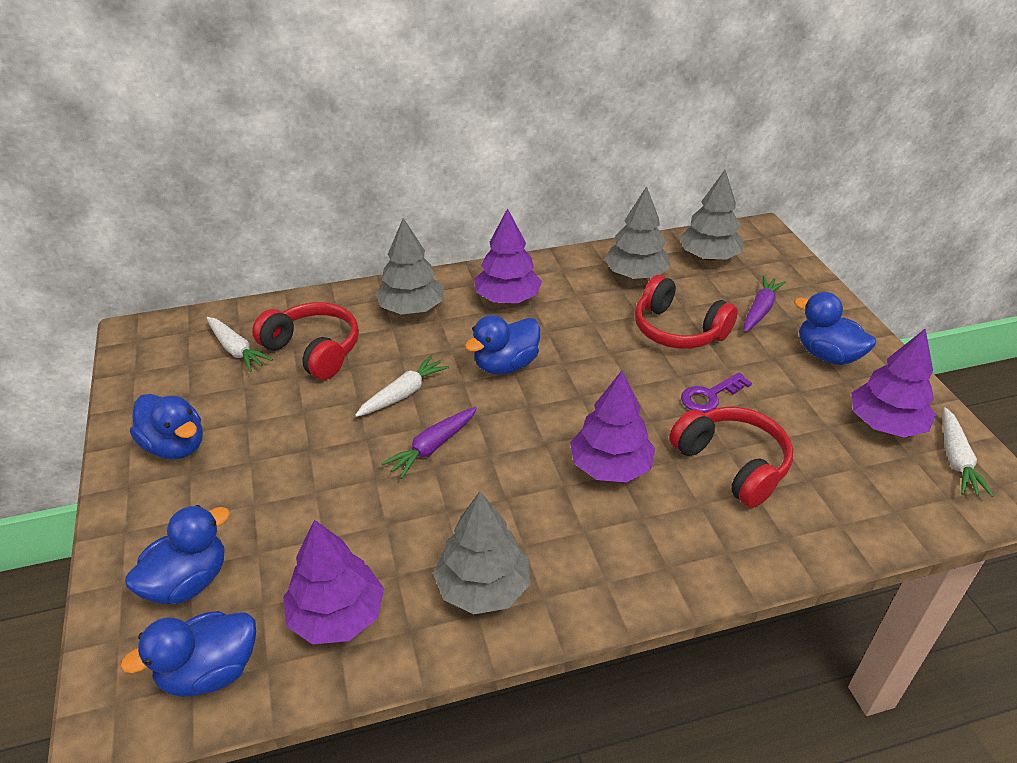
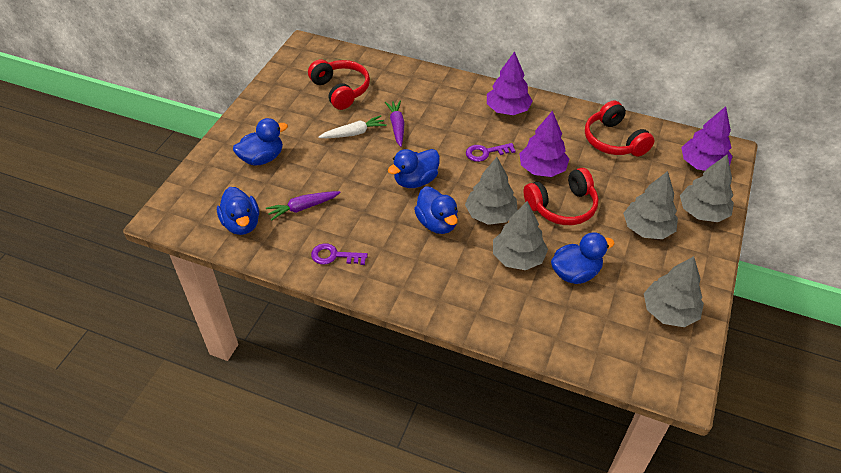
grey tree: 4 -> 5
purple key: 1 -> 2
purple tree: 4 -> 3
white carrot: 3 -> 1

